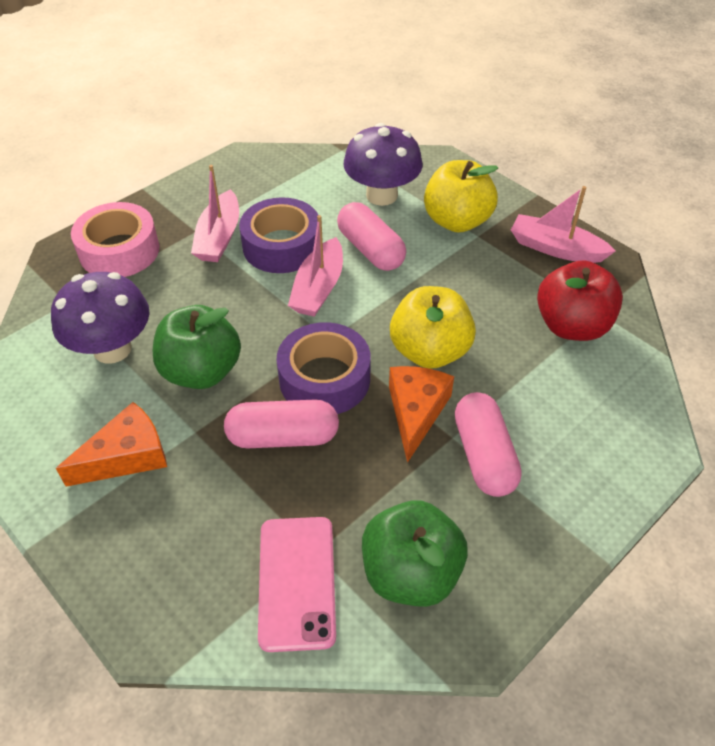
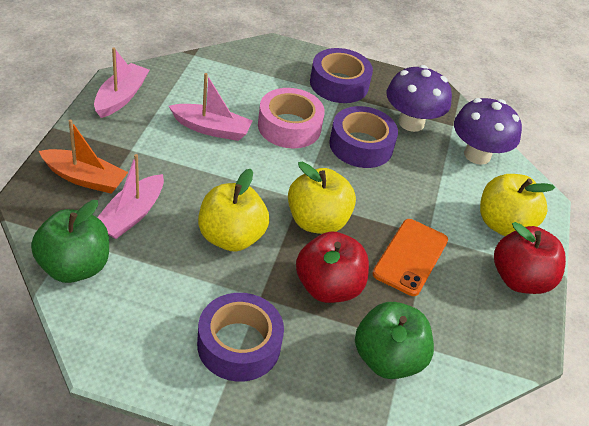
orange boat: 0 -> 1
orange cheese: 2 -> 0
orange phone: 0 -> 1
pink capsule: 3 -> 0
pink phone: 1 -> 0
purple tape: 2 -> 3
red apple: 1 -> 2
yellow apple: 2 -> 3

